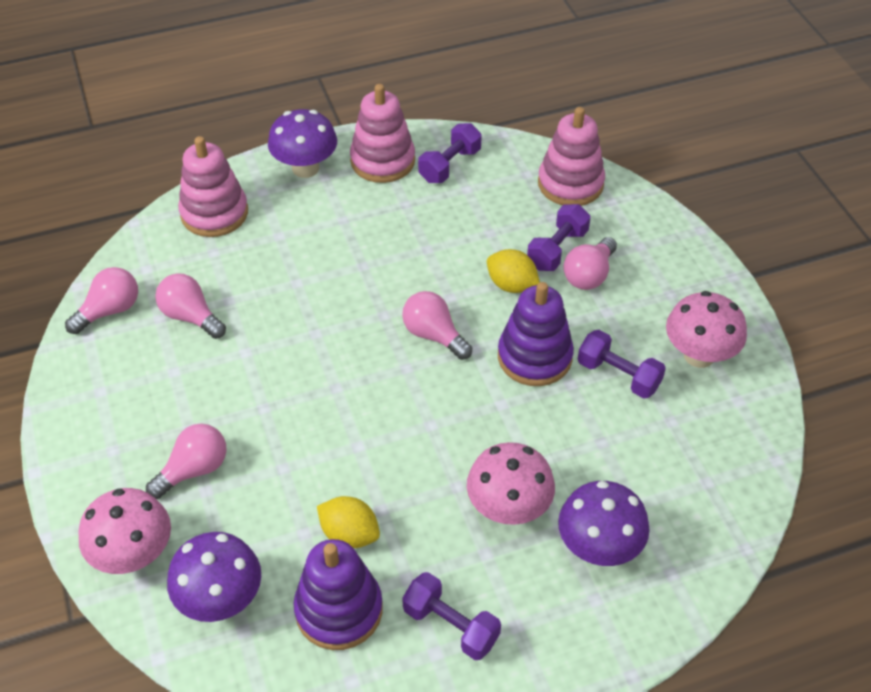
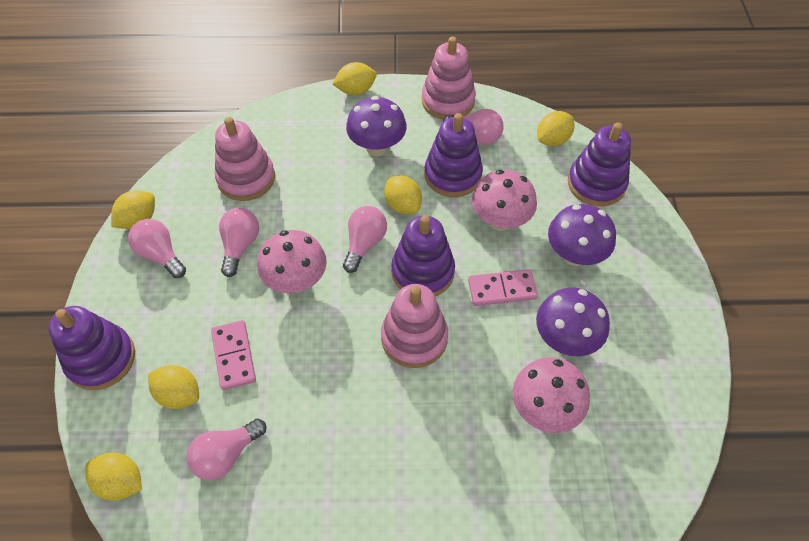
pink domino: 0 -> 2
purple dumbbell: 4 -> 0
purple stacking toy: 2 -> 4
yellow lemon: 2 -> 6

